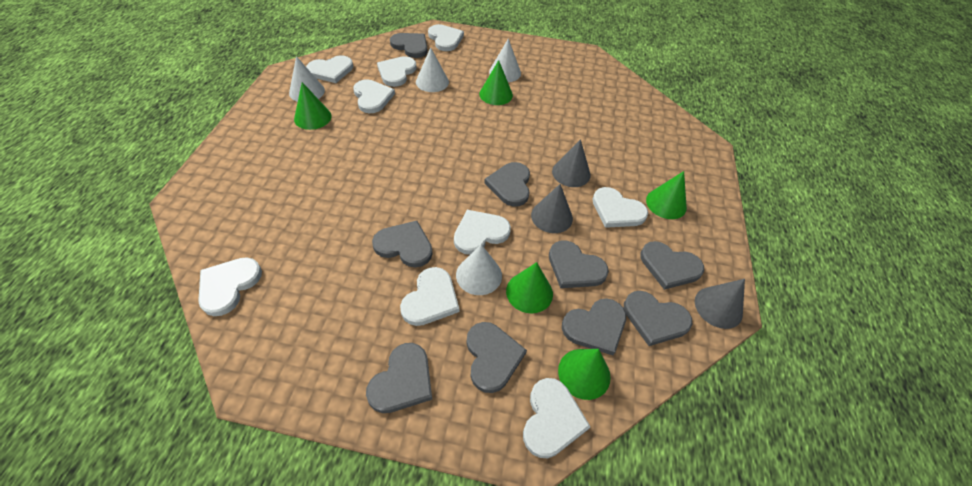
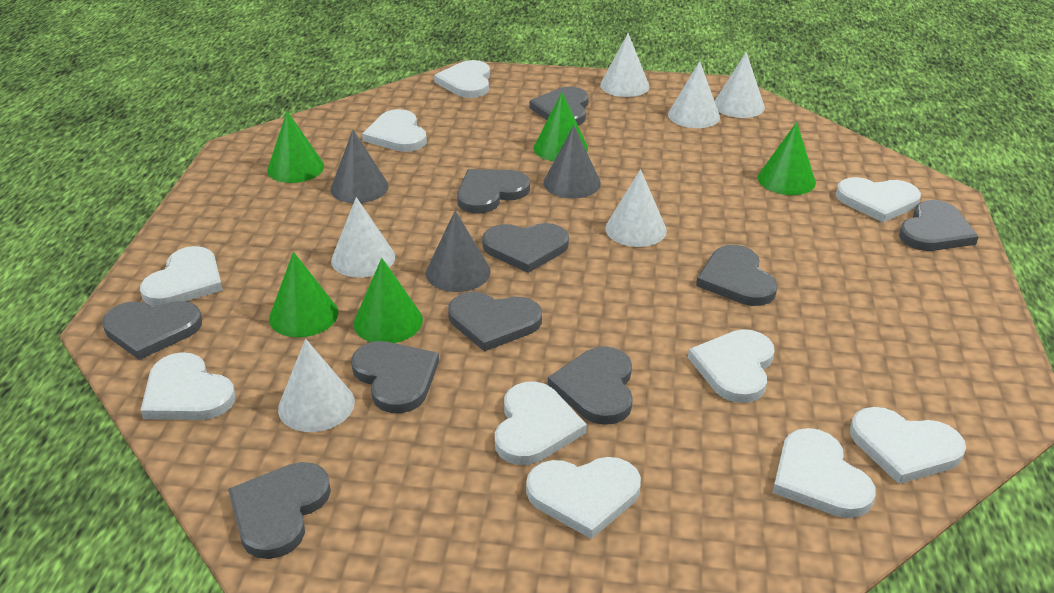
grey heart: 9 -> 10
white cone: 4 -> 6
white heart: 9 -> 10

